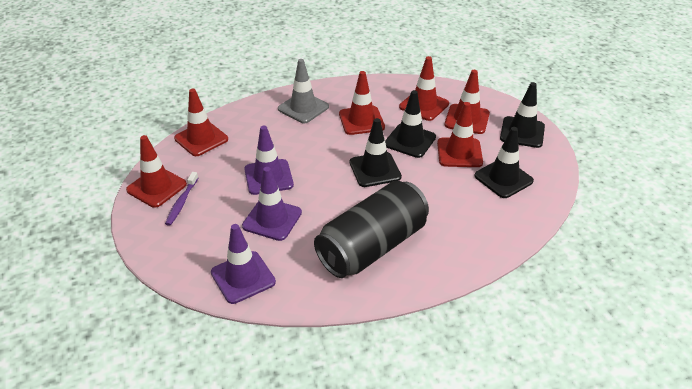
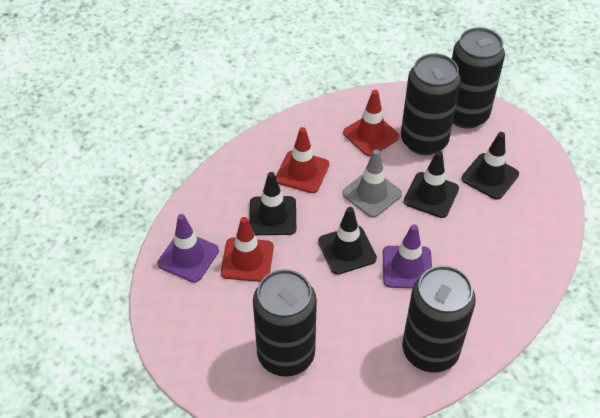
black can: 1 -> 4
purple toothbrush: 1 -> 0
purple traffic cone: 3 -> 2
red traffic cone: 6 -> 3

